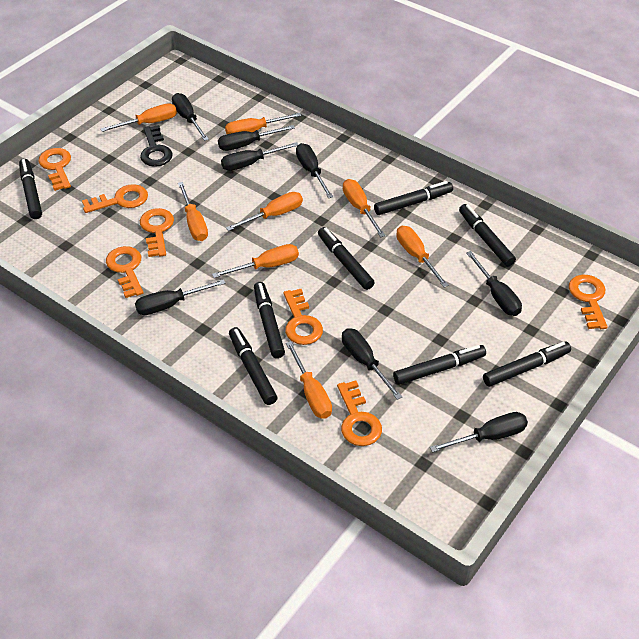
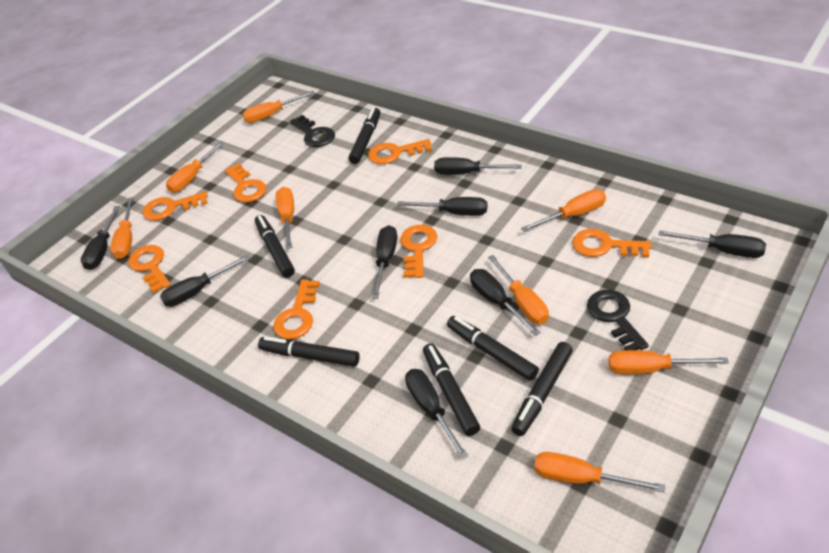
black key: 1 -> 2
black marker: 8 -> 6

